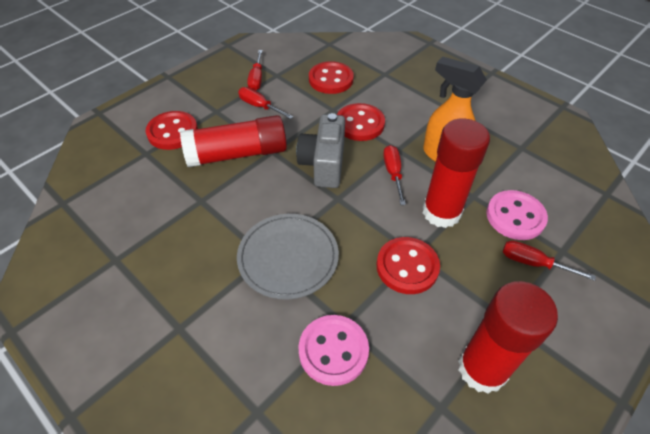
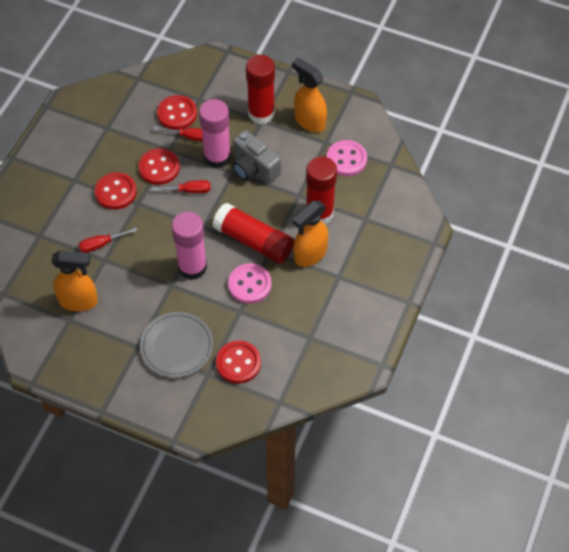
orange spray bottle: 1 -> 3
pink glue stick: 0 -> 2
red screwdriver: 4 -> 3

